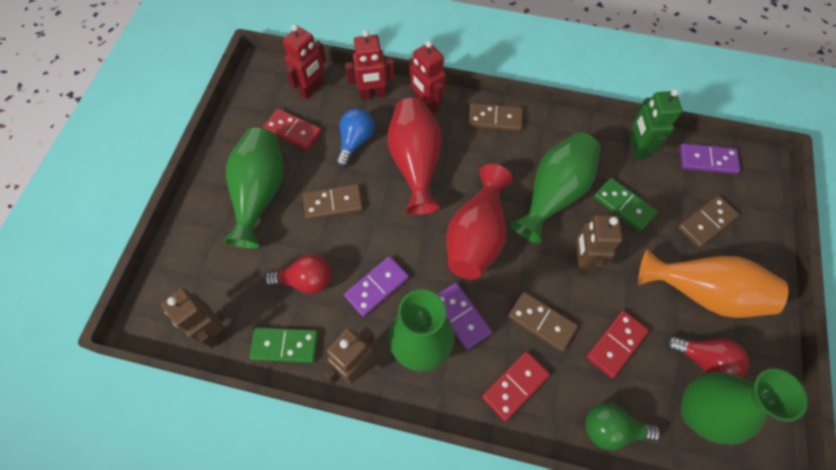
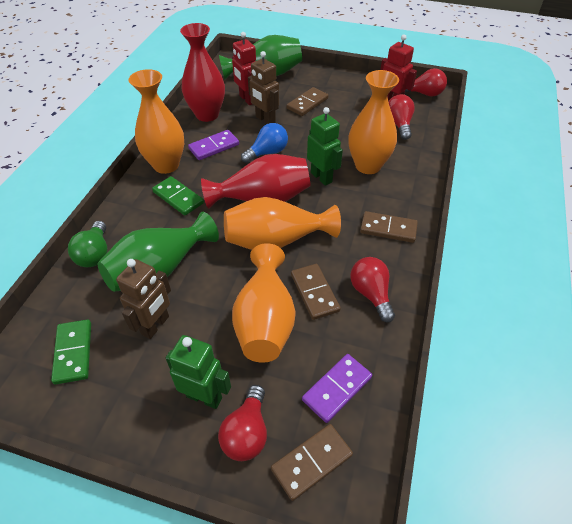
brown robot: 3 -> 2
green robot: 1 -> 2
green vase: 4 -> 2
orange vase: 1 -> 4
purple domino: 3 -> 2
red domino: 3 -> 0
red light bulb: 2 -> 4
red robot: 3 -> 2

